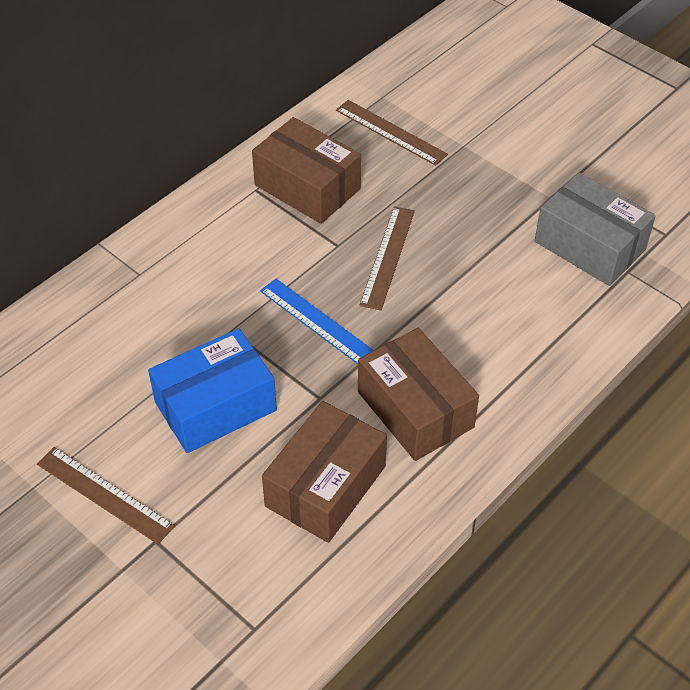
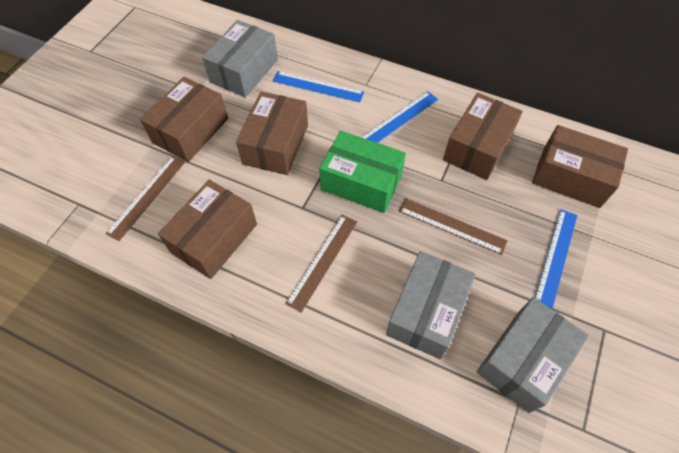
blue box: 1 -> 0
blue ruler: 1 -> 3
brown box: 3 -> 5
green box: 0 -> 1
grey box: 1 -> 3

